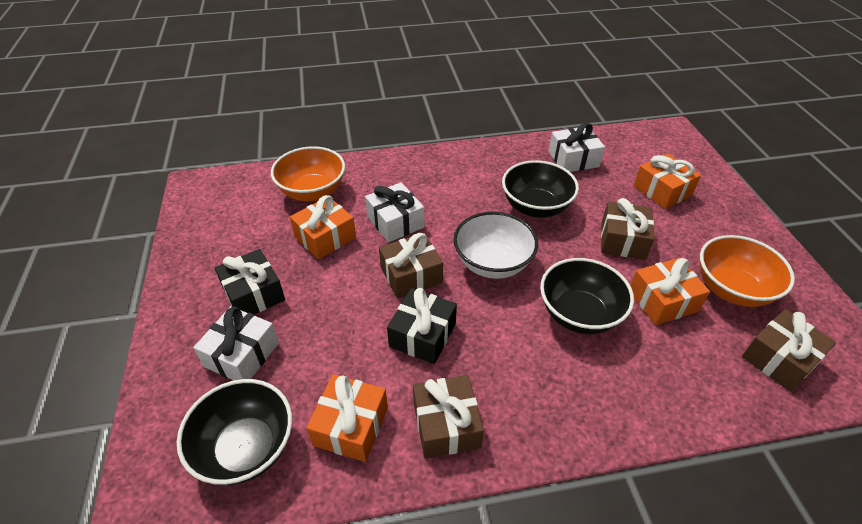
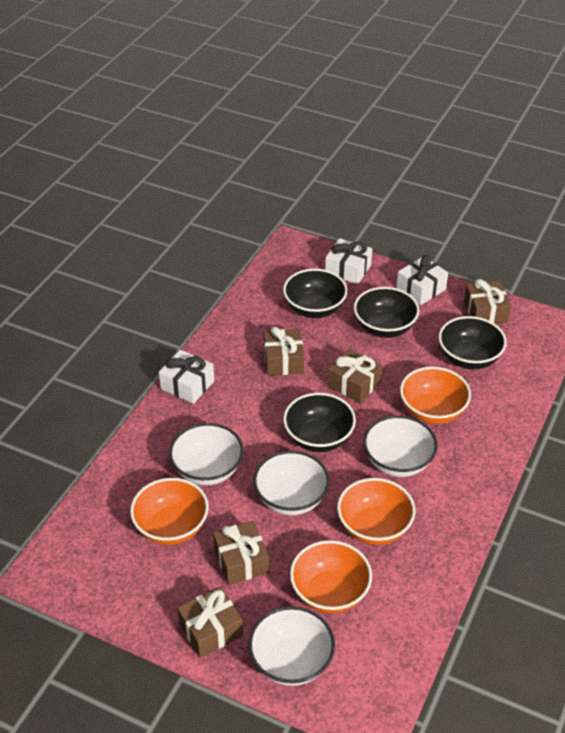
black bowl: 3 -> 4
black gift: 2 -> 0
brown gift: 4 -> 5
orange bowl: 2 -> 4
orange gift: 4 -> 0
white bowl: 1 -> 4

